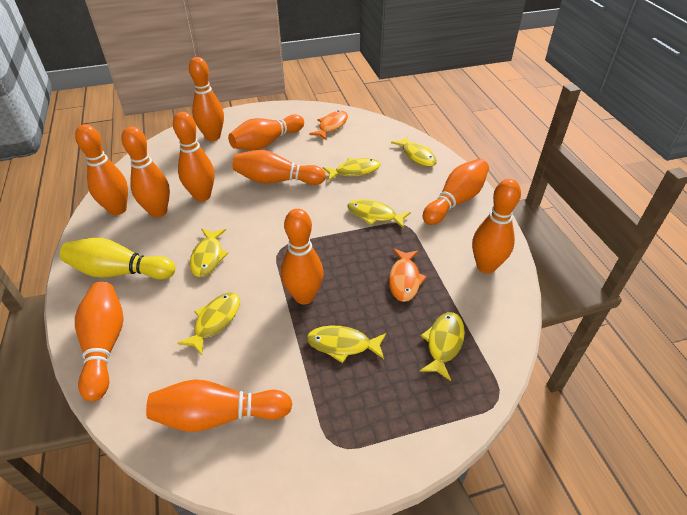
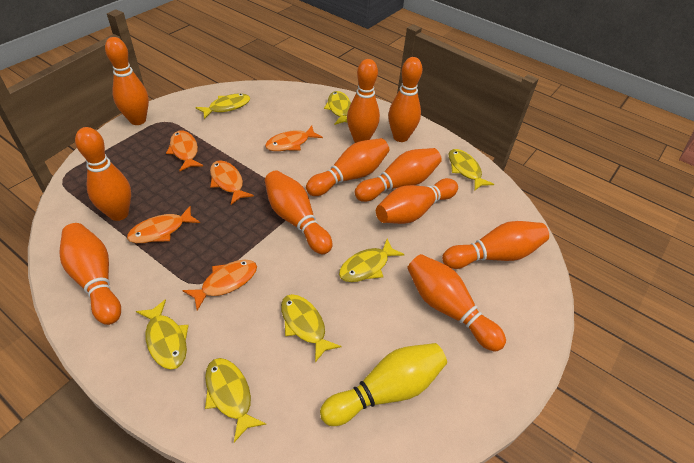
orange fish: 2 -> 5

